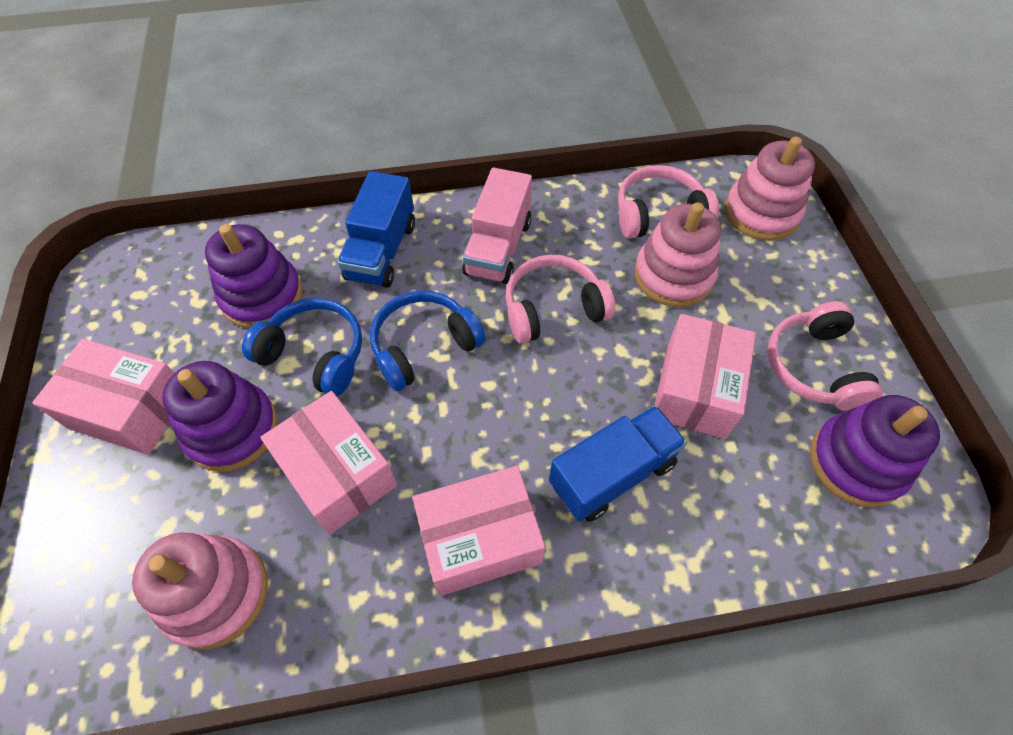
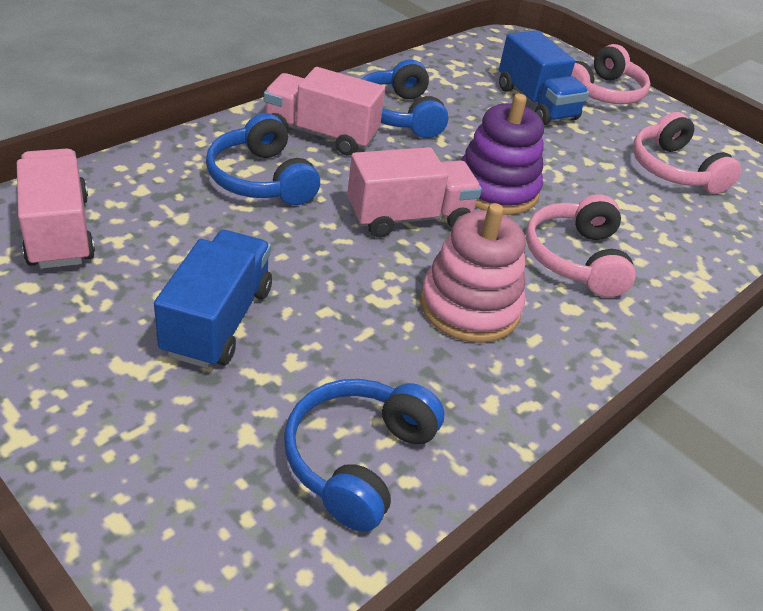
blue headphones: 2 -> 3
pink box: 4 -> 0
pink stacking toy: 3 -> 1
pink truck: 1 -> 3
purple stacking toy: 3 -> 1

